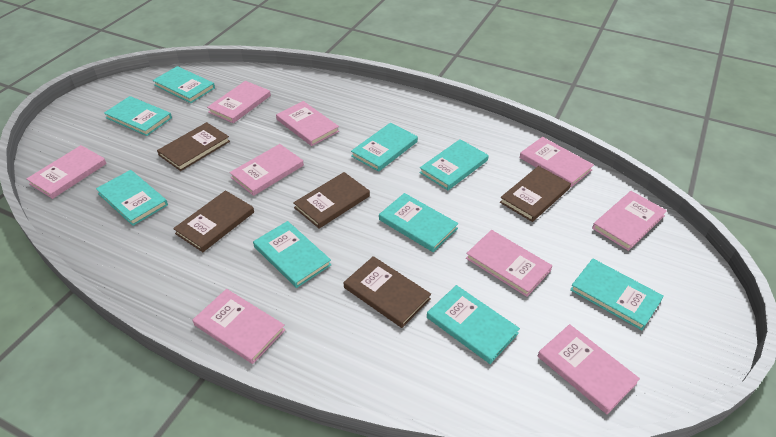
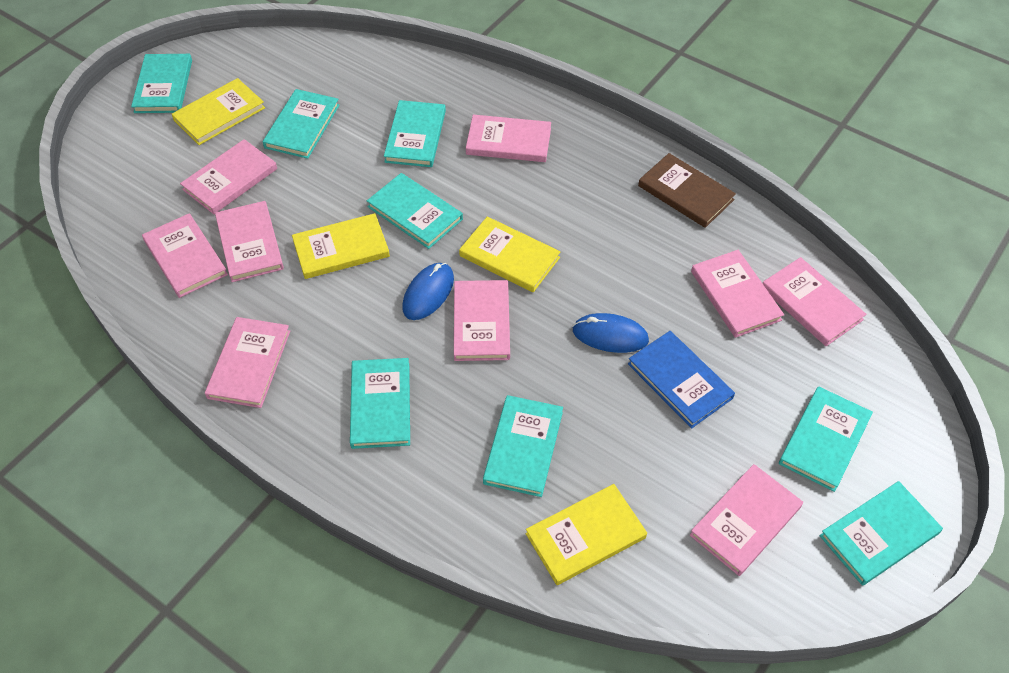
blue book: 0 -> 1
blue mouse: 0 -> 2
brown book: 5 -> 1
turquoise book: 9 -> 8
yellow book: 0 -> 4

